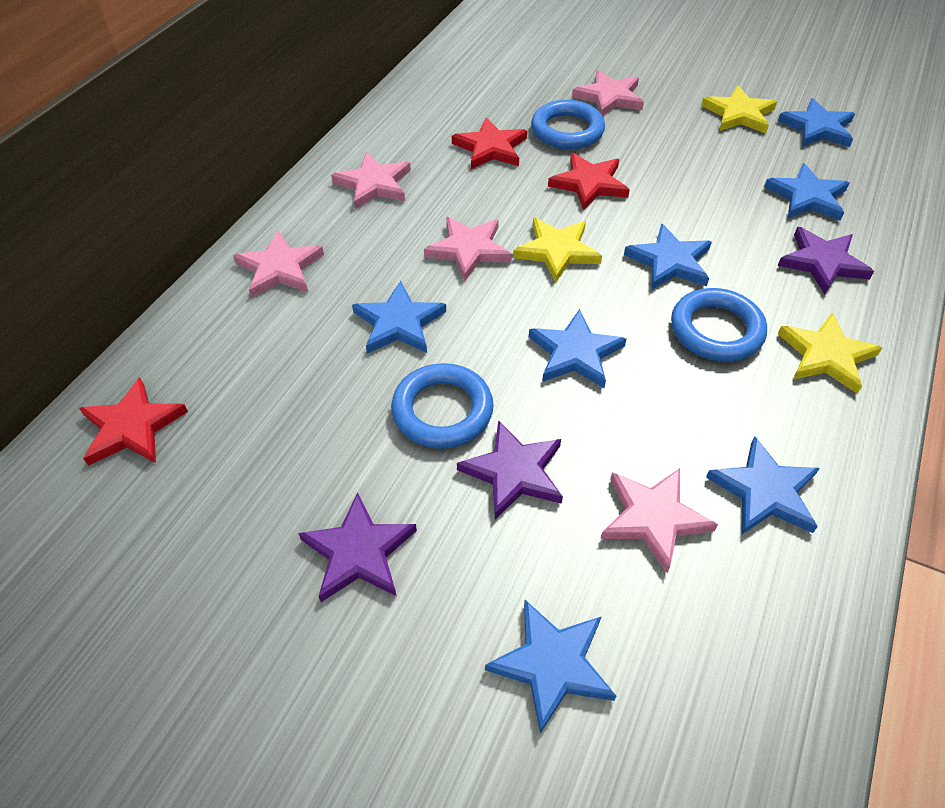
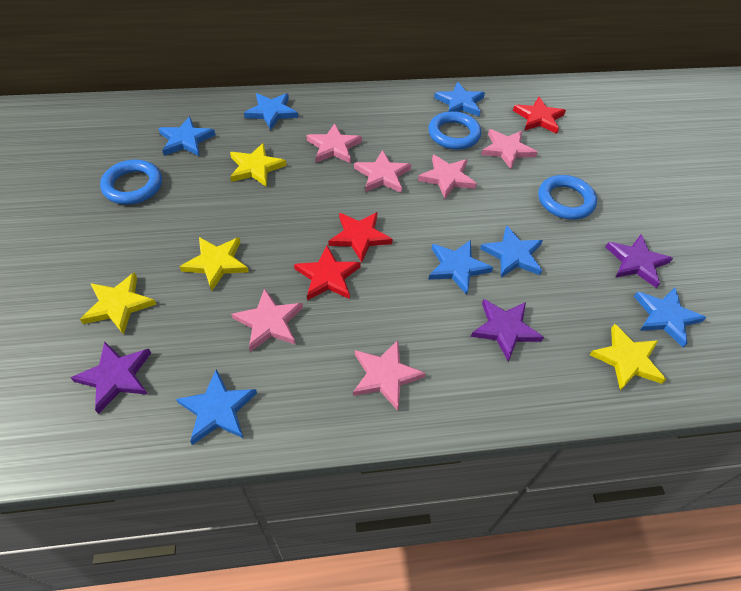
pink star: 5 -> 6
yellow star: 3 -> 4

